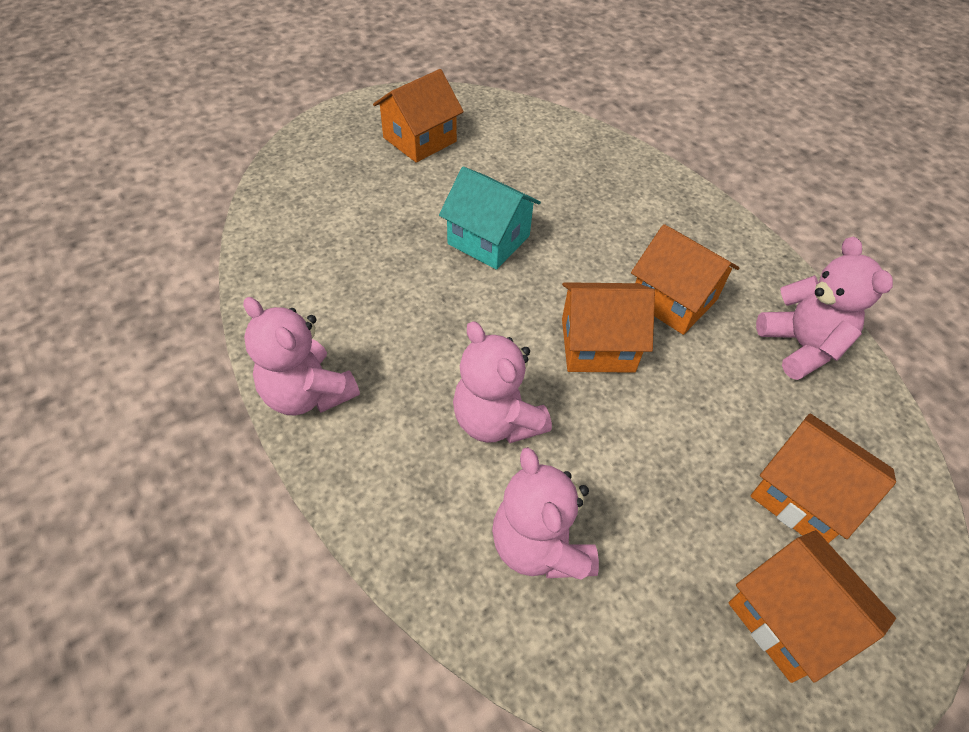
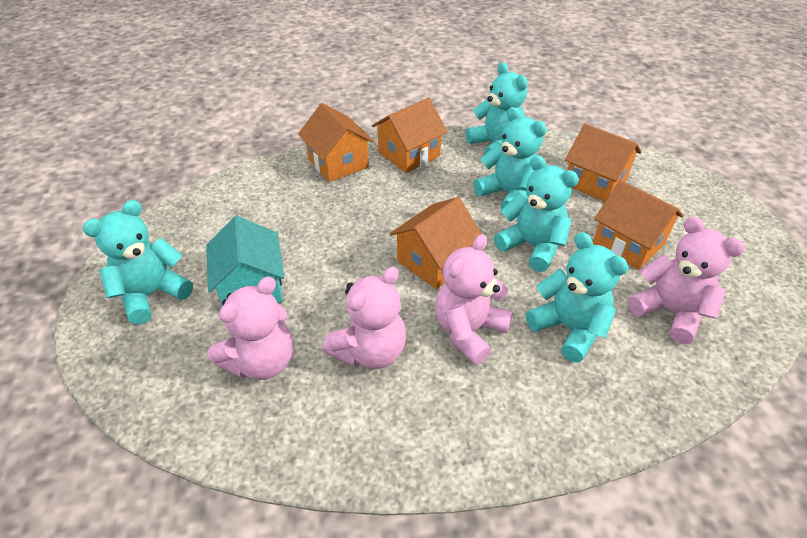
turquoise teddy bear: 0 -> 5

